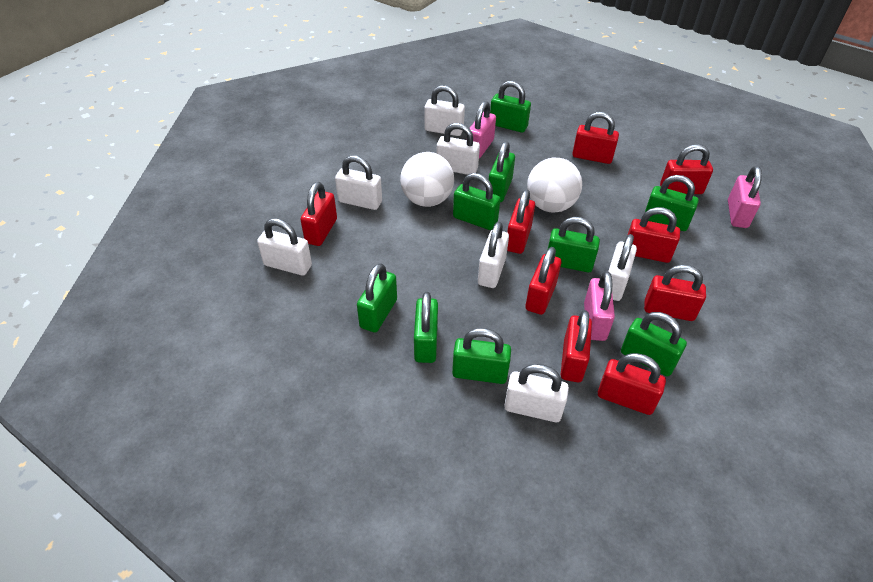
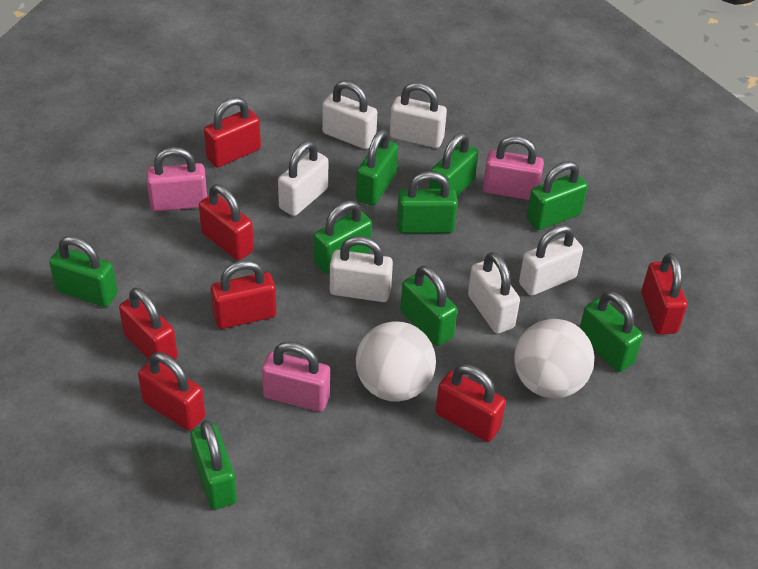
red padlock: 9 -> 7
white padlock: 7 -> 6

